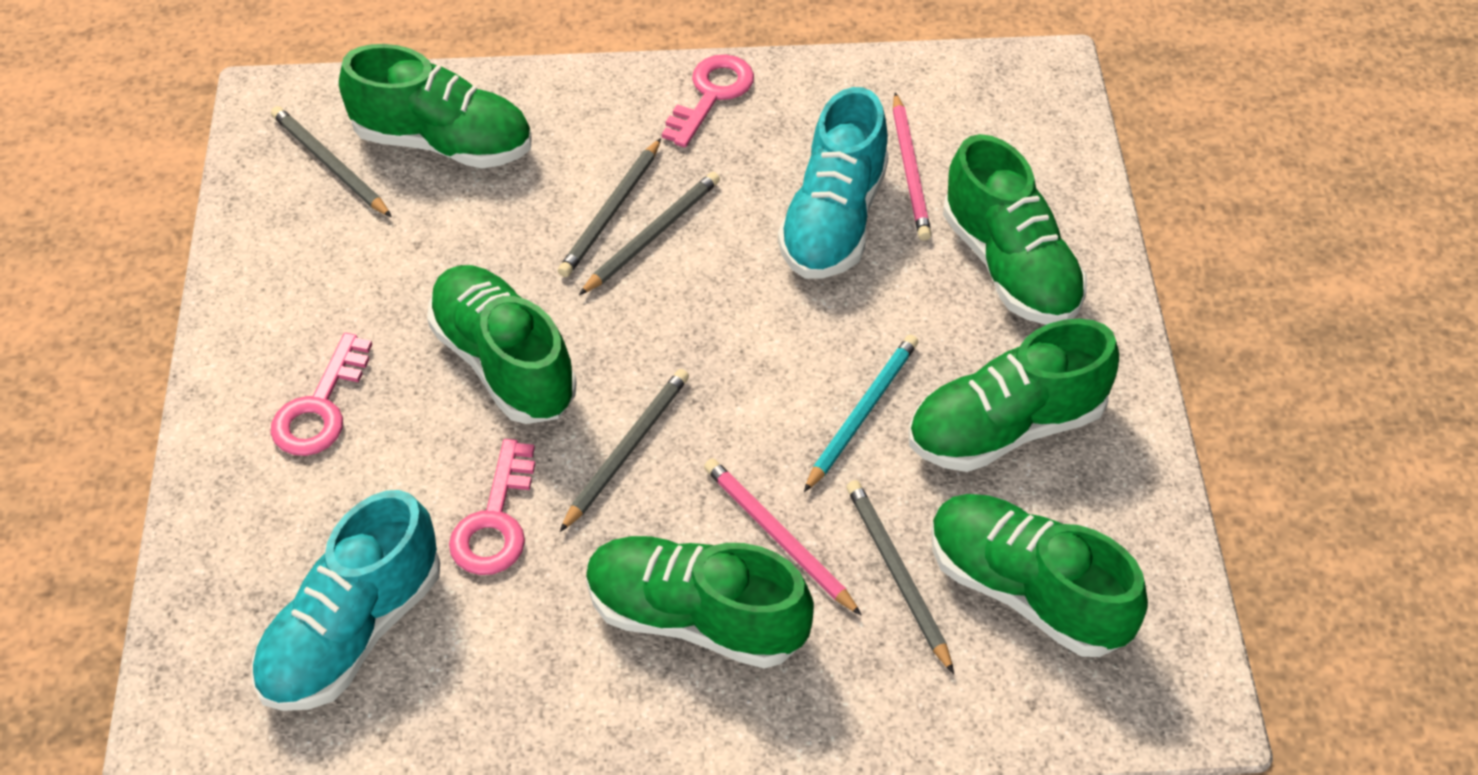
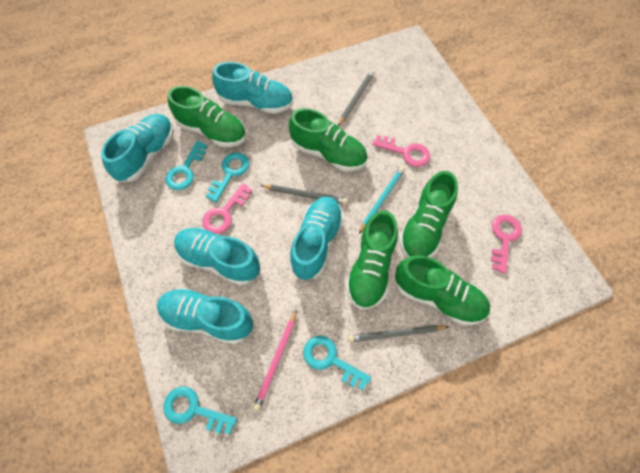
green shoe: 6 -> 5
grey pencil: 5 -> 3
pink pencil: 2 -> 1
turquoise key: 0 -> 4
turquoise shoe: 2 -> 5

